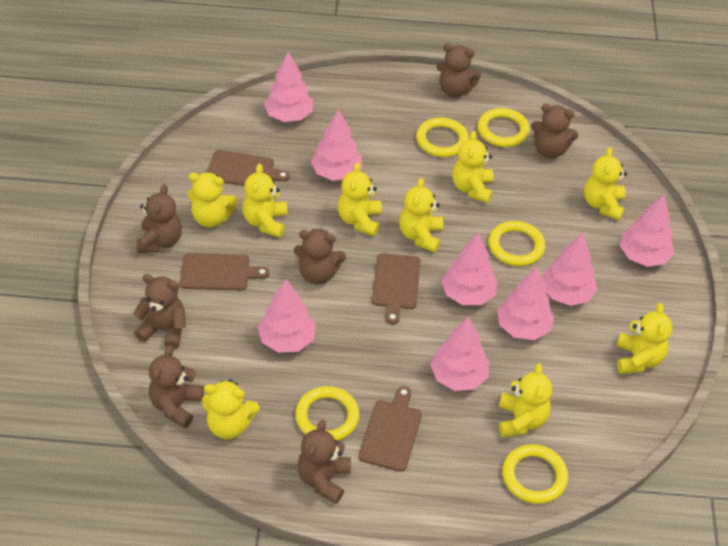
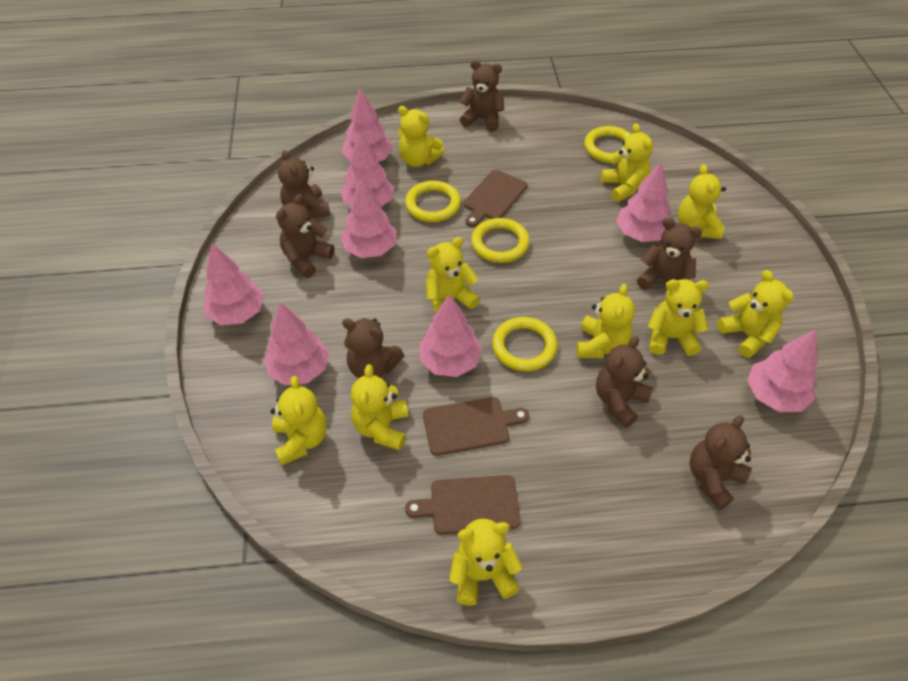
brown cutting board: 4 -> 3
yellow ring: 5 -> 4
yellow teddy bear: 9 -> 10

